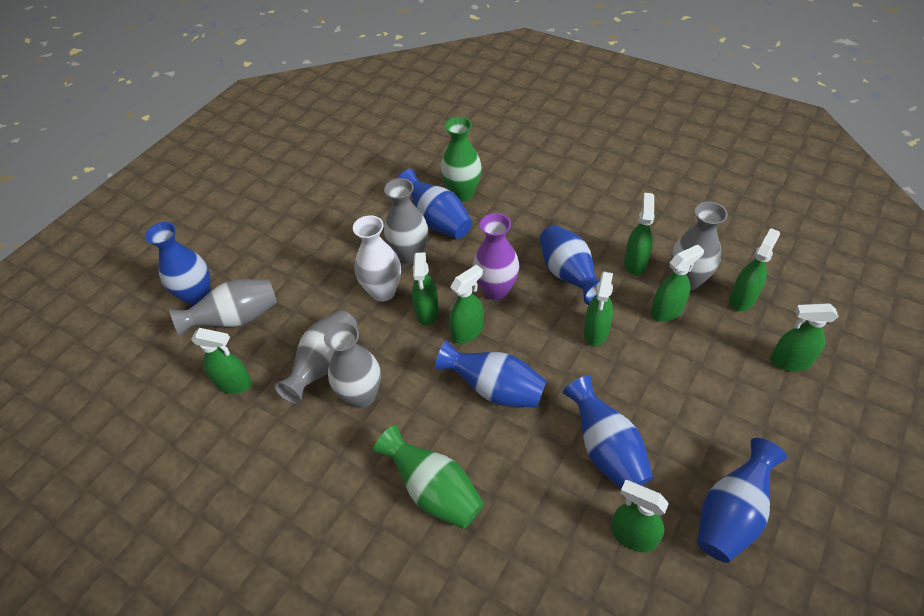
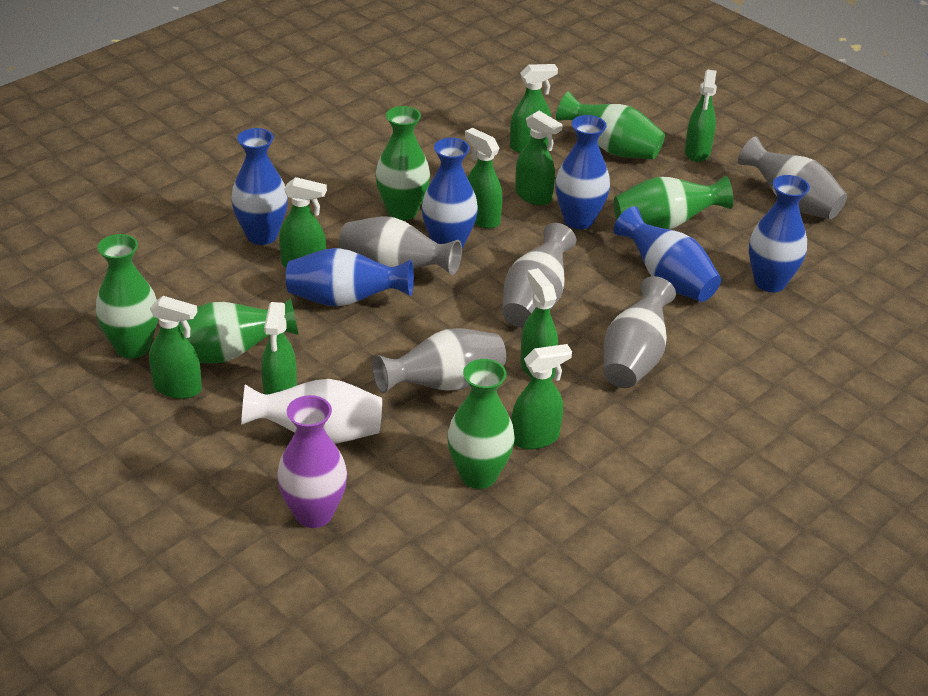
green vase: 2 -> 6

